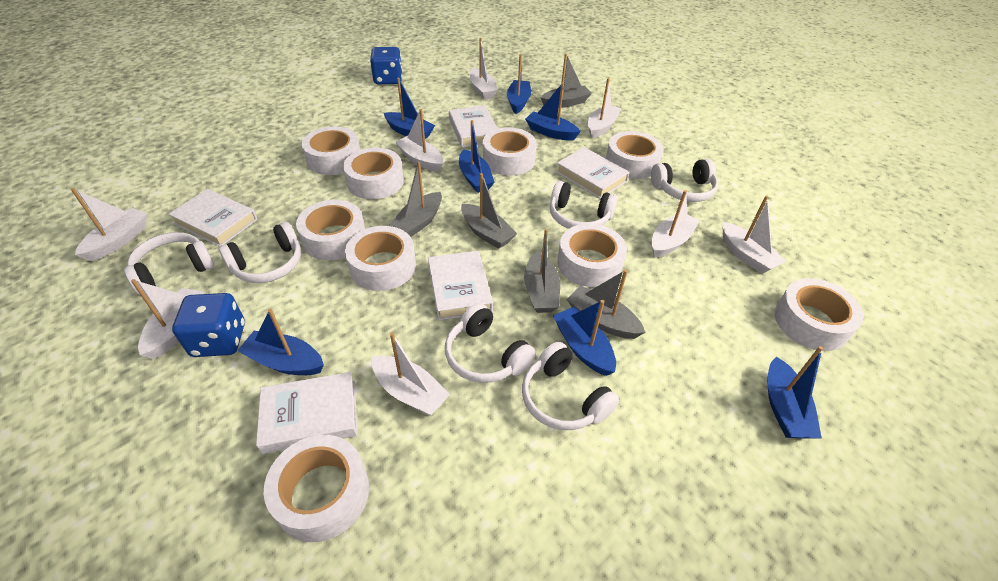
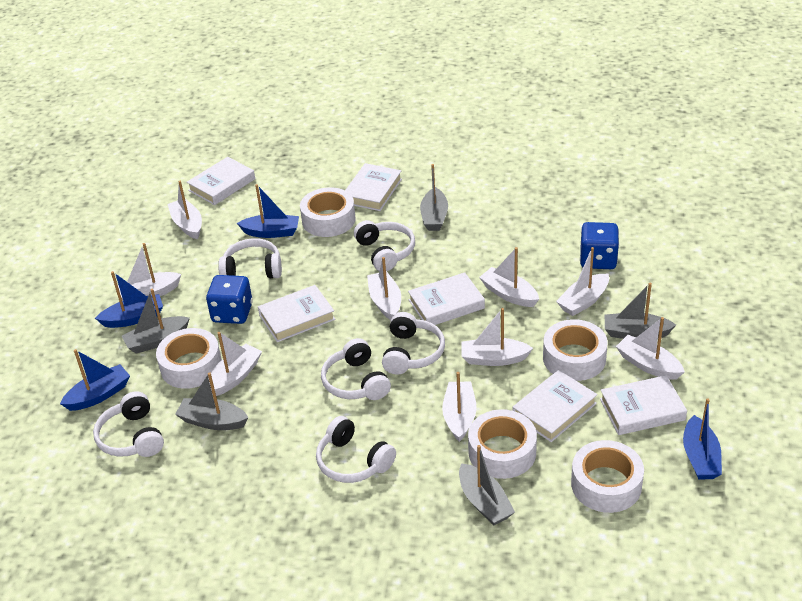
blue boat: 7 -> 4
white boat: 8 -> 9
white book: 5 -> 6
white tape: 9 -> 5

